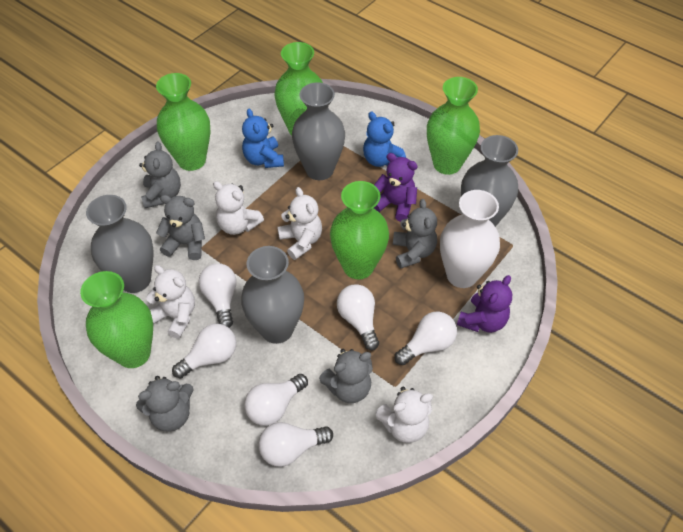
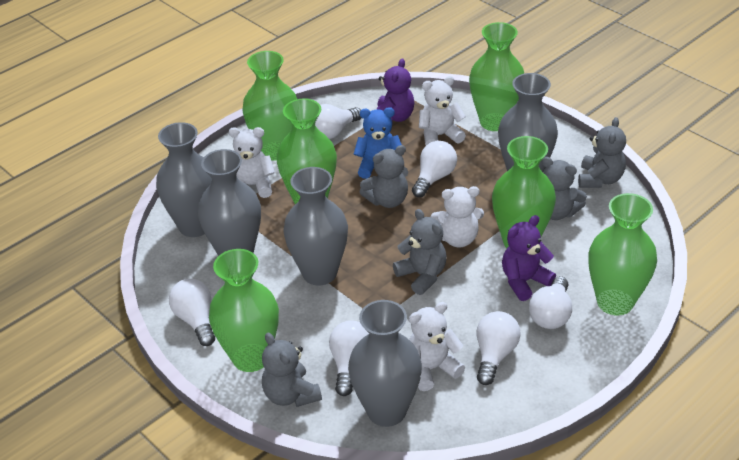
blue teddy bear: 2 -> 1
green vase: 5 -> 6
grey vase: 4 -> 5
white vase: 1 -> 0

